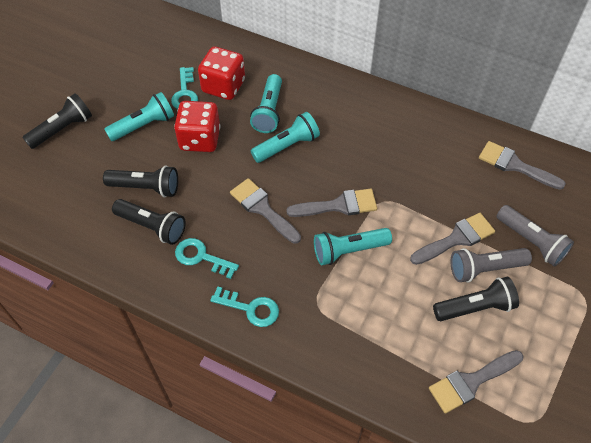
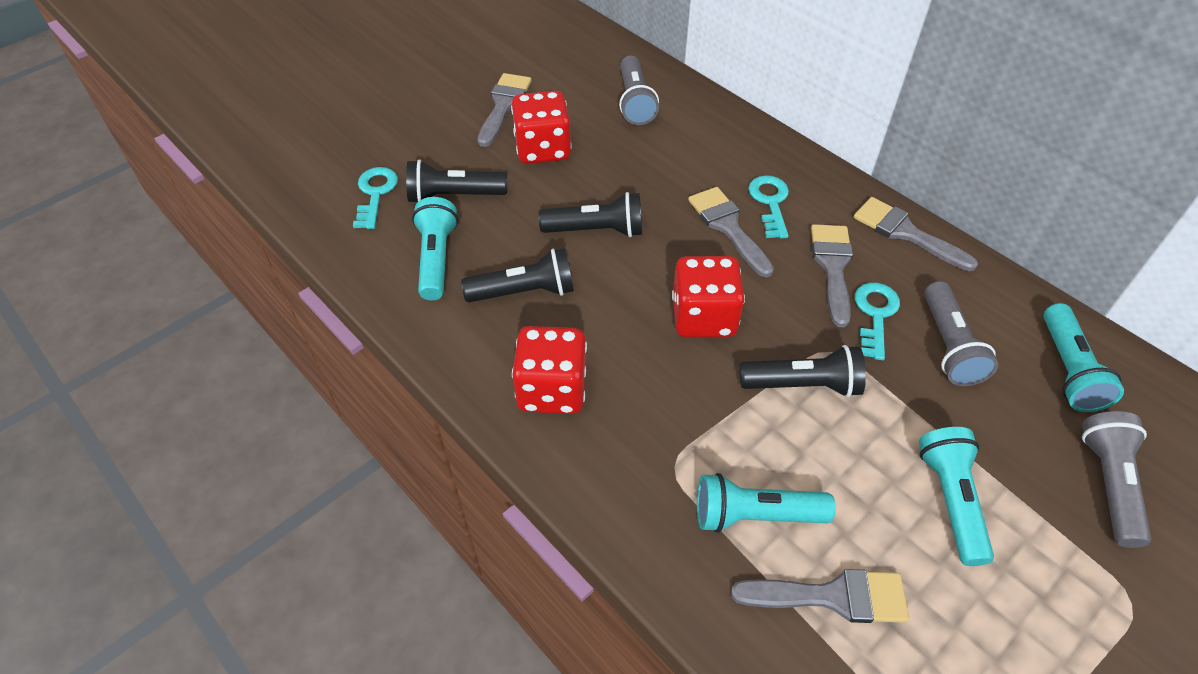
grey flashlight: 2 -> 3
red dice: 2 -> 3

